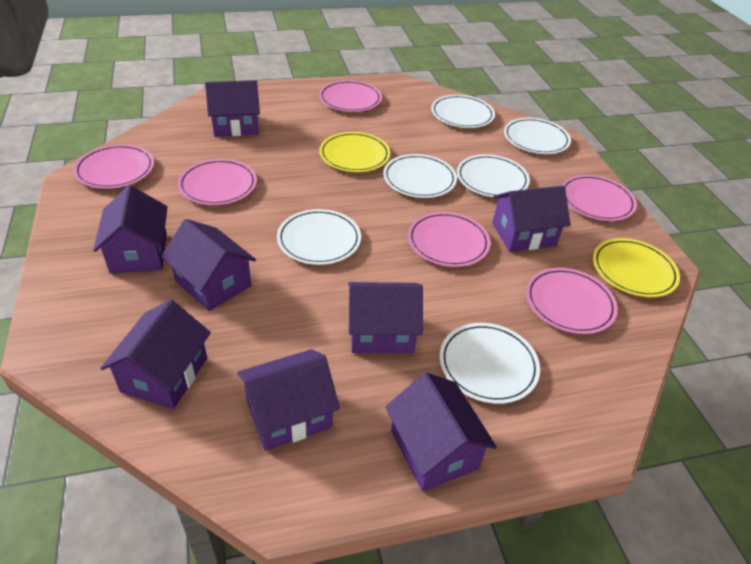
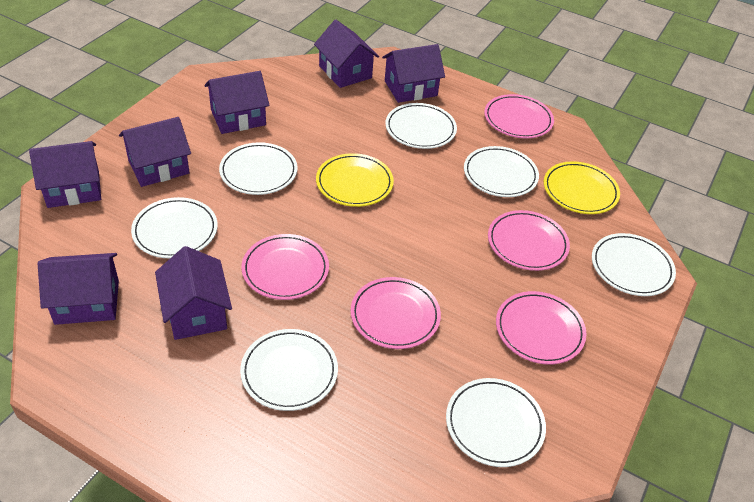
pink plate: 6 -> 5
purple house: 8 -> 7
white plate: 6 -> 7

